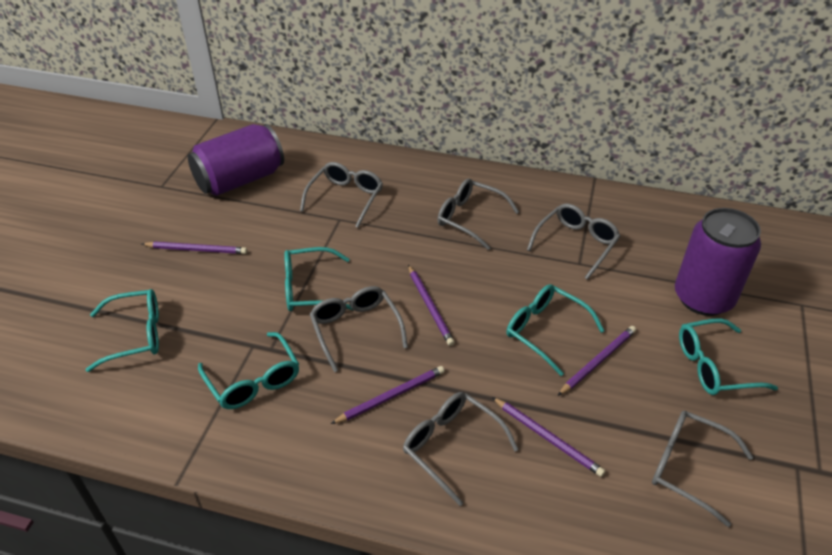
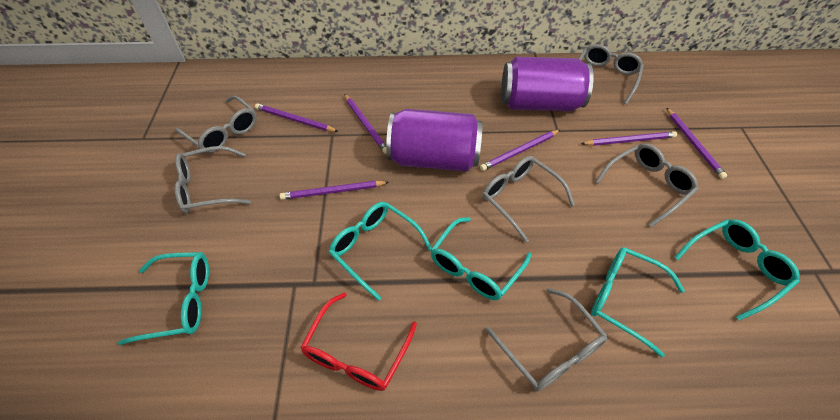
purple pencil: 5 -> 6
red glasses: 0 -> 1

